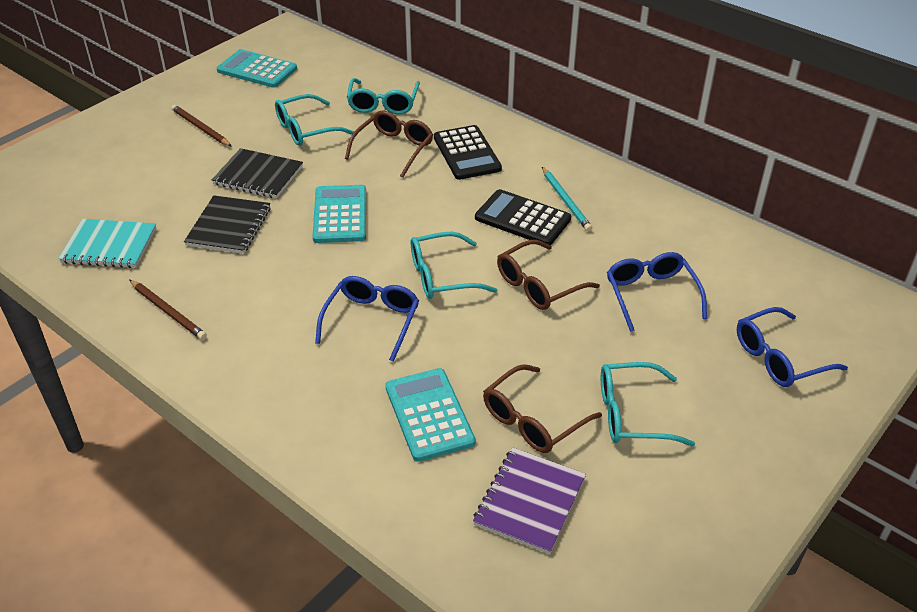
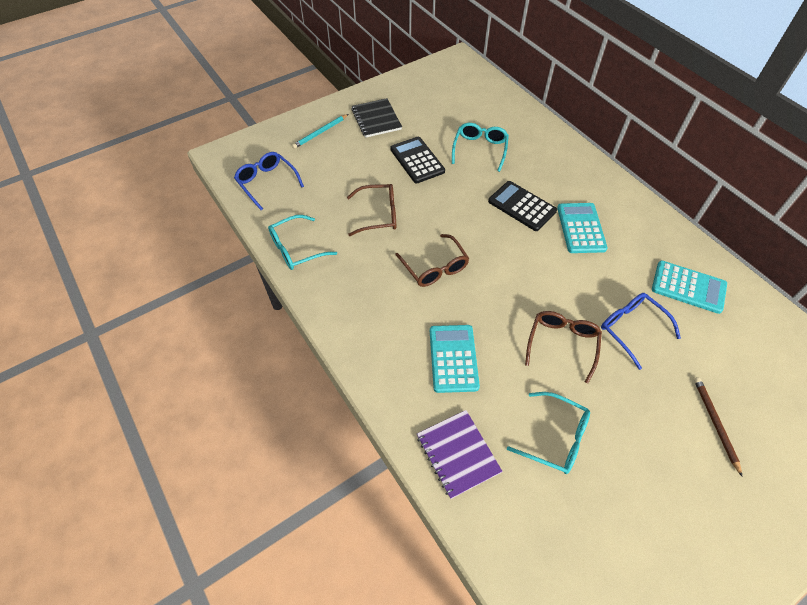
black notebook: 2 -> 1
blue glasses: 3 -> 2
brown pencil: 2 -> 1
turquoise glasses: 4 -> 3
turquoise notebook: 1 -> 0

